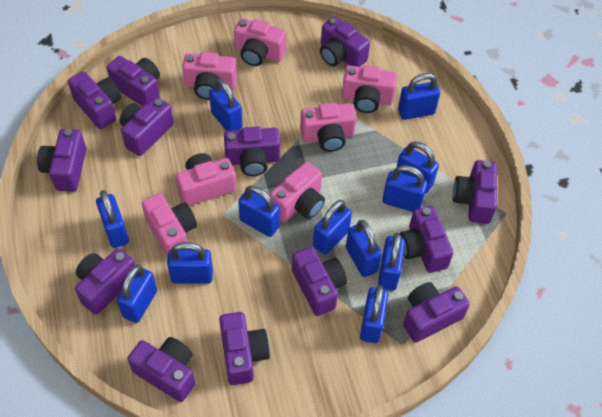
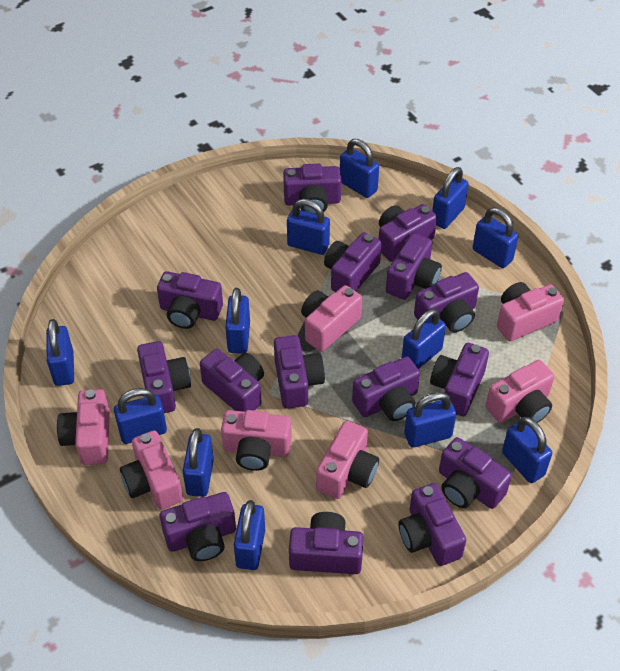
purple camera: 13 -> 15

